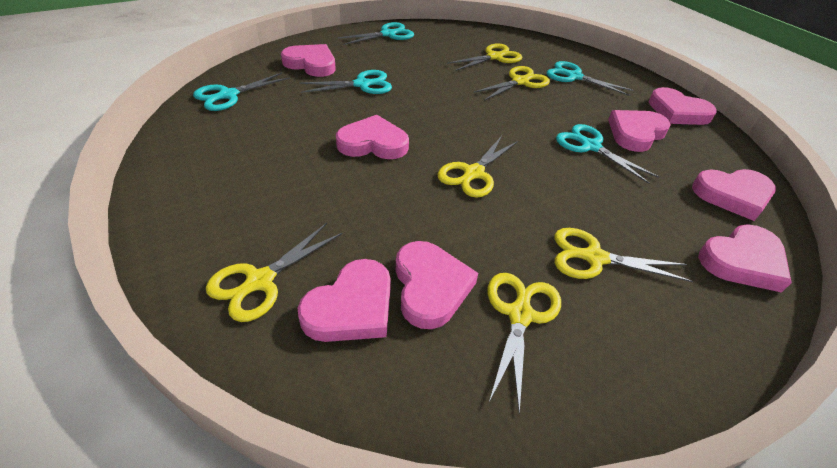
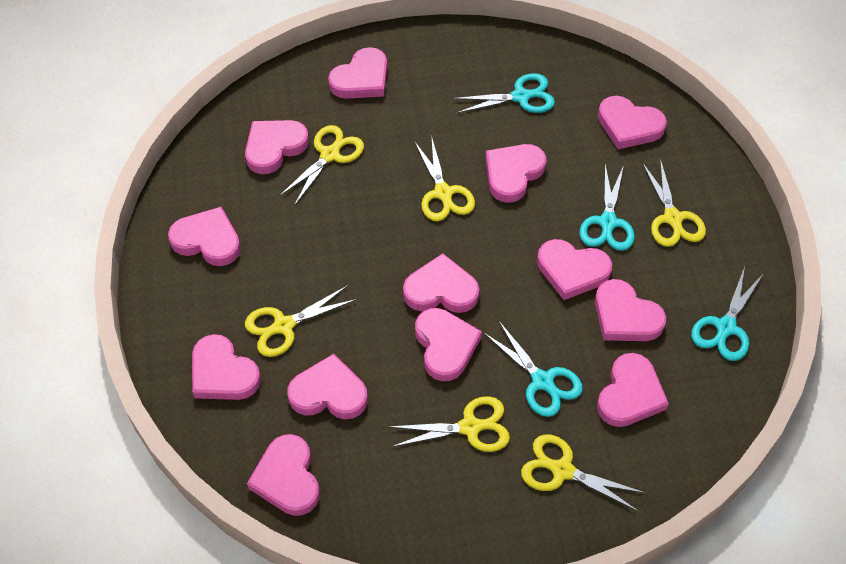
pink heart: 8 -> 13
turquoise scissors: 5 -> 4

